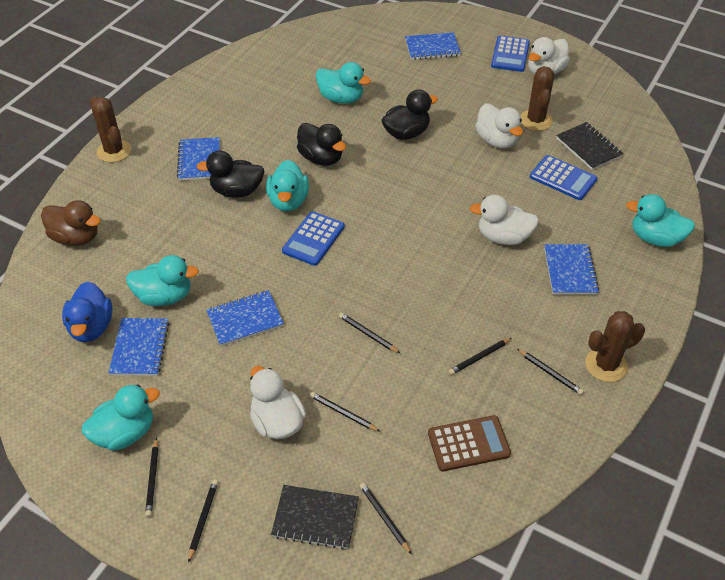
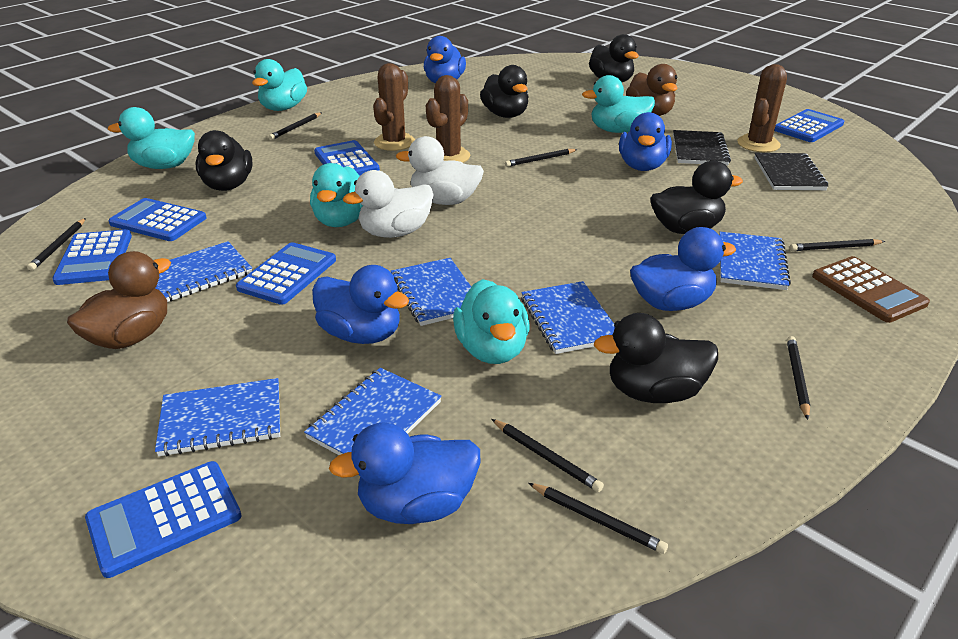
black duck: 3 -> 5
blue calculator: 3 -> 6
blue duck: 1 -> 5
blue notebook: 5 -> 6
brown duck: 1 -> 2
white duck: 4 -> 2

